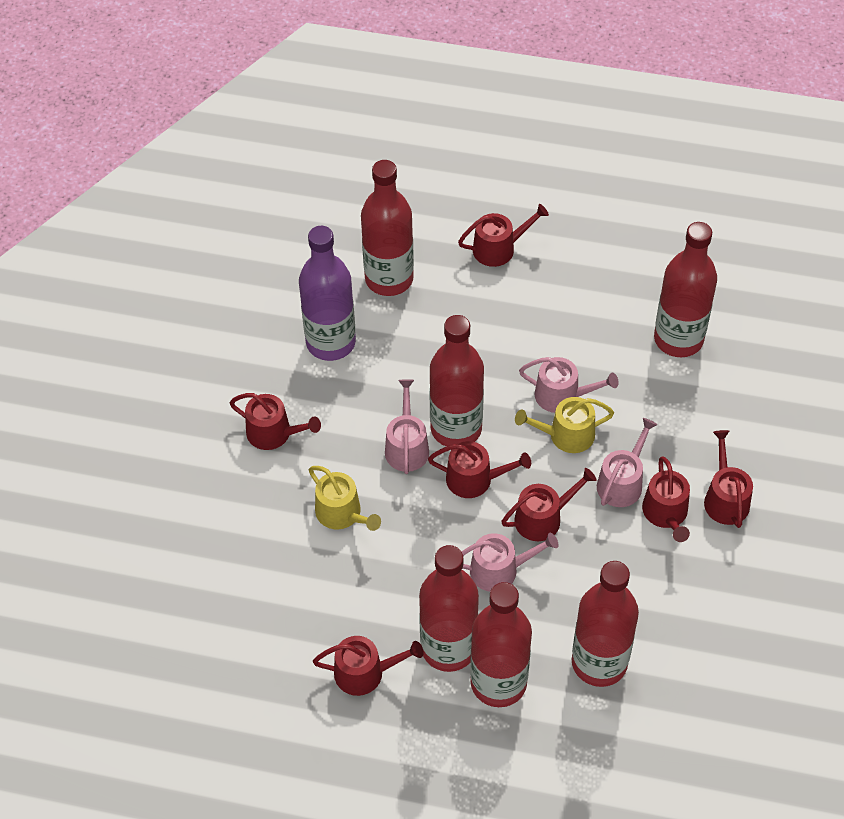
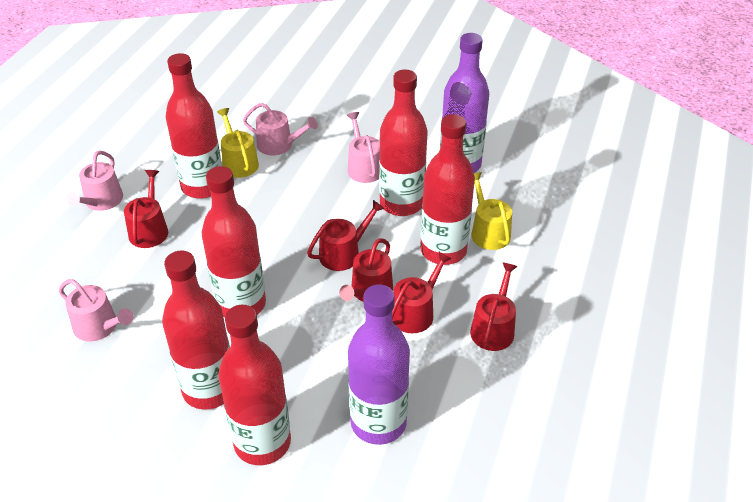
purple bottle: 1 -> 2
red watering can: 7 -> 5

